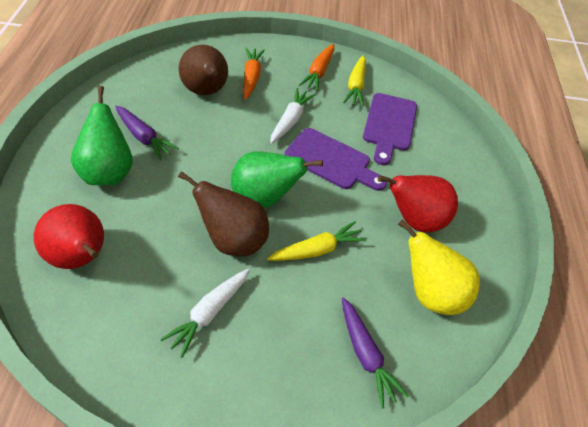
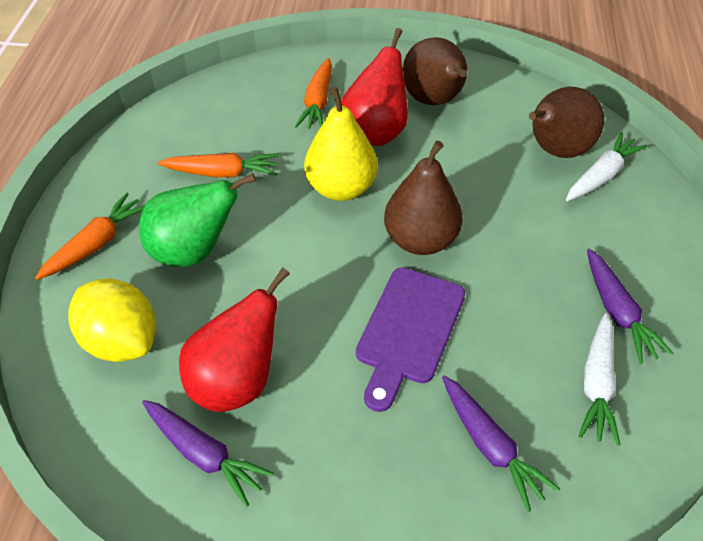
brown pear: 2 -> 3
green pear: 2 -> 1
orange carrot: 2 -> 3
purple carrot: 2 -> 3
purple cutting board: 2 -> 1
yellow carrot: 2 -> 0
yellow lemon: 0 -> 1

